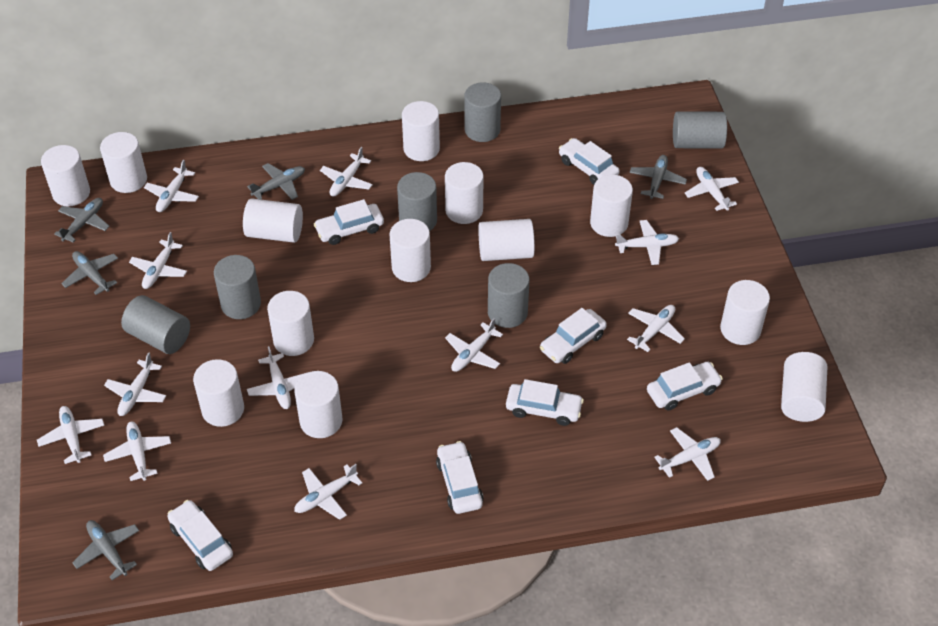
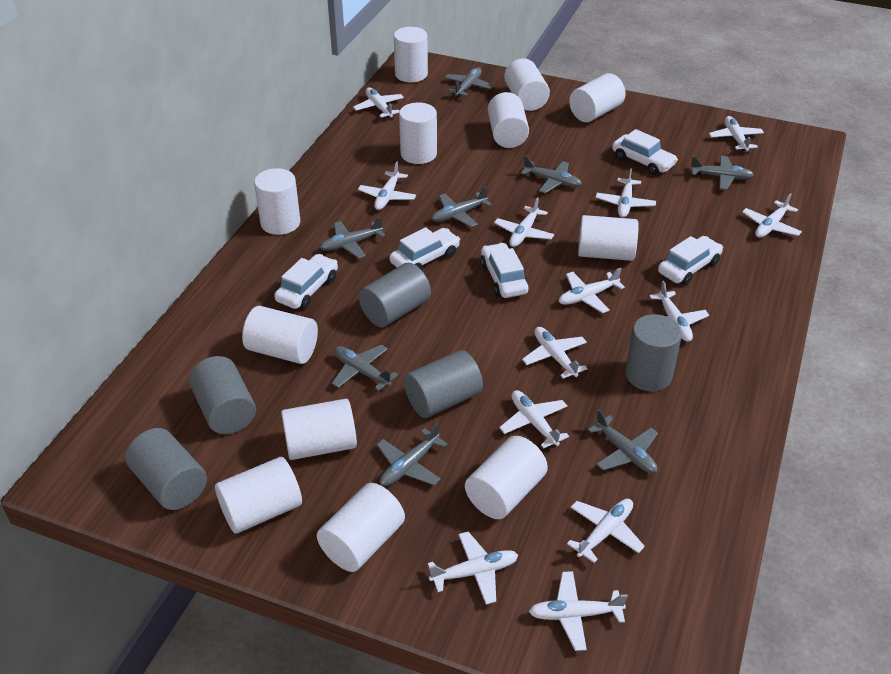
grey cylinder: 6 -> 5
grey plane: 5 -> 8
white car: 7 -> 5
white cylinder: 13 -> 12

